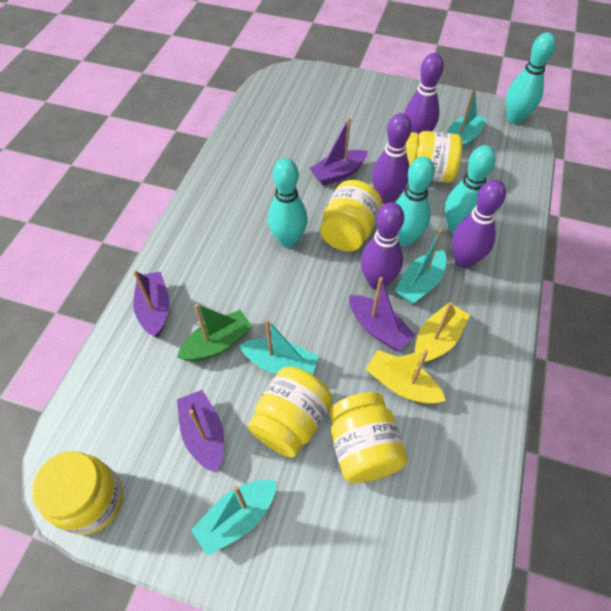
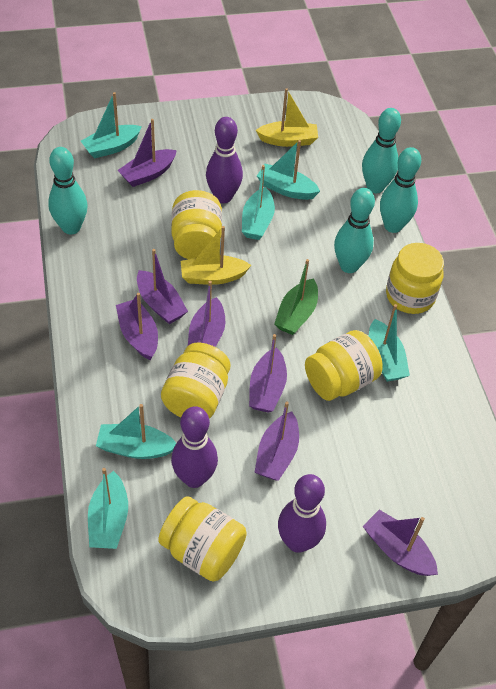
purple boat: 4 -> 7
purple bowling pin: 4 -> 3
turquoise boat: 4 -> 6

